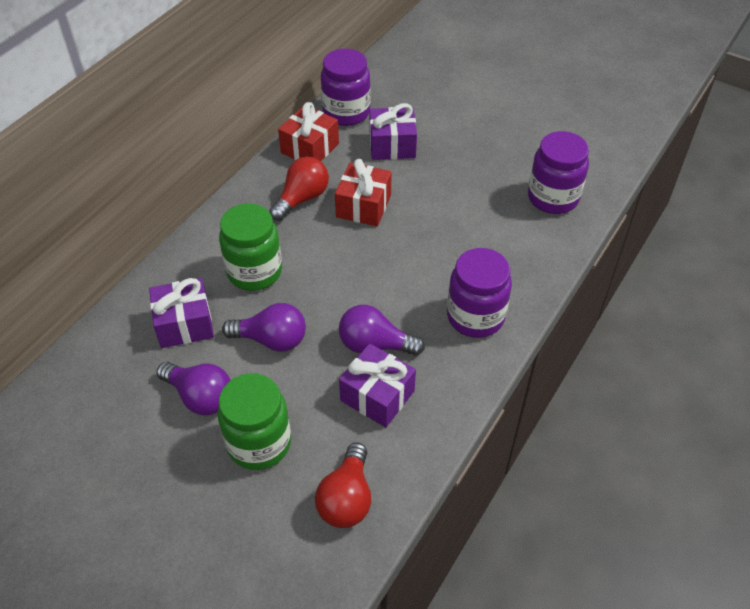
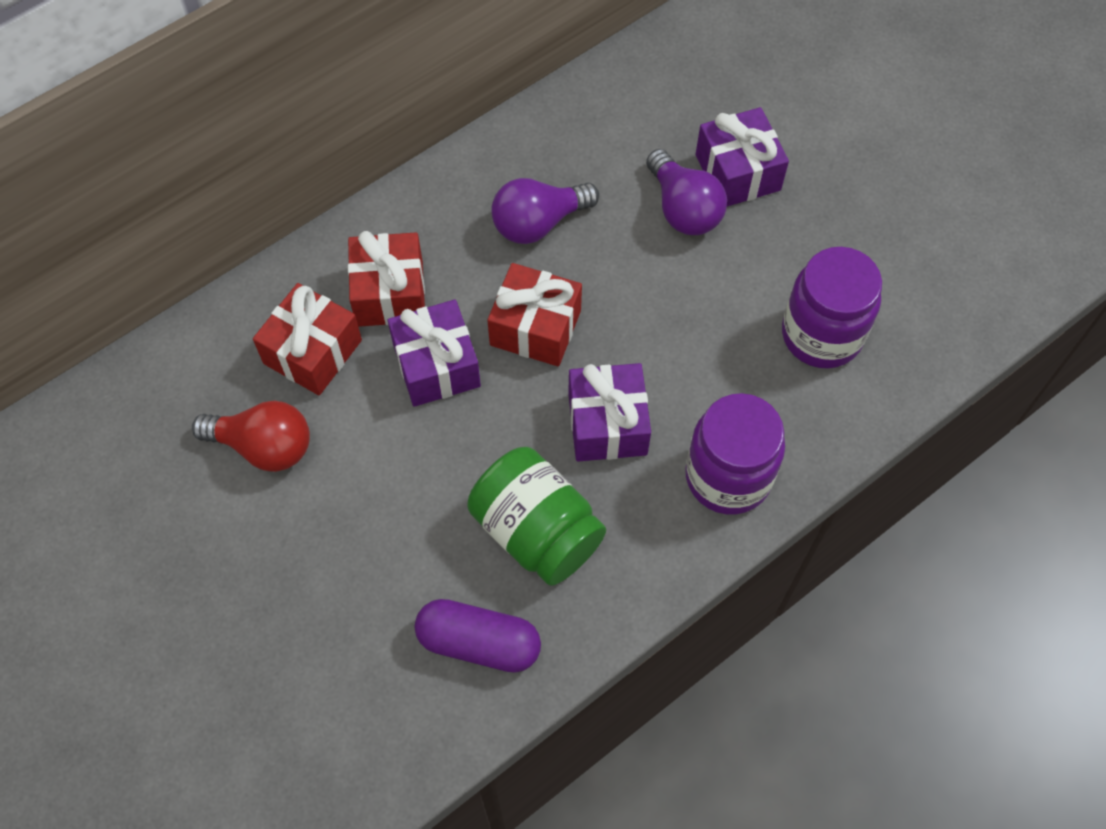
green jar: 2 -> 1
purple capsule: 0 -> 1
purple jar: 3 -> 2
purple light bulb: 3 -> 2
red gift: 2 -> 3
red light bulb: 2 -> 1

